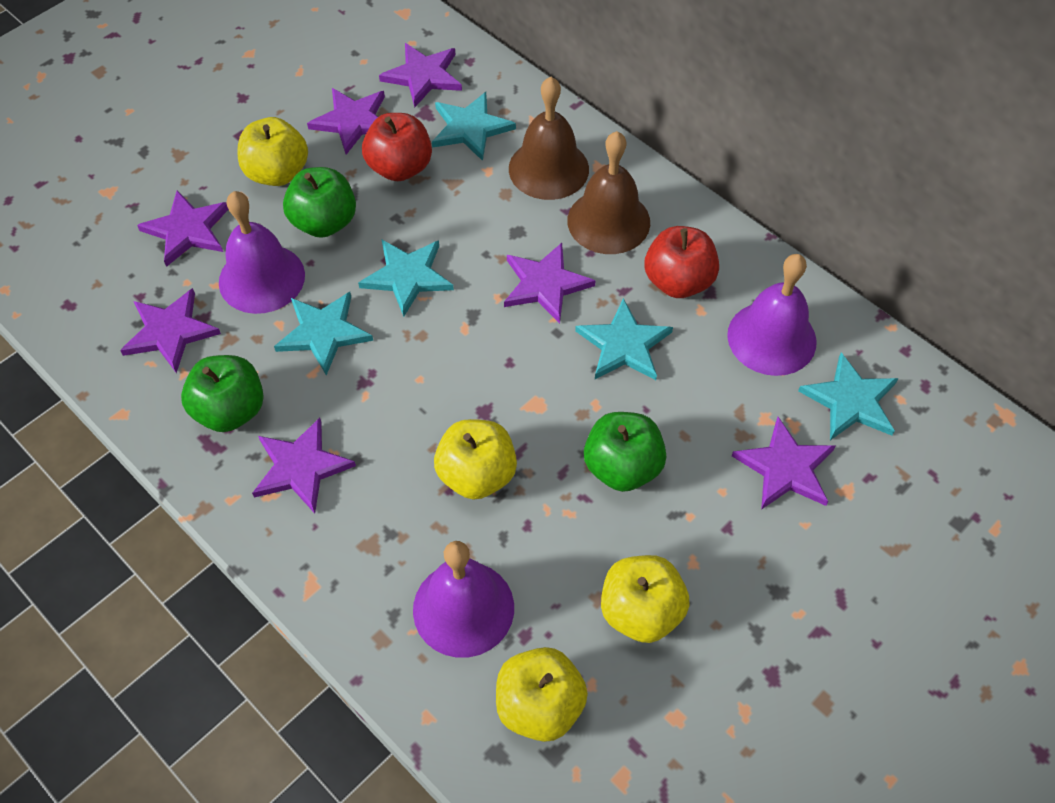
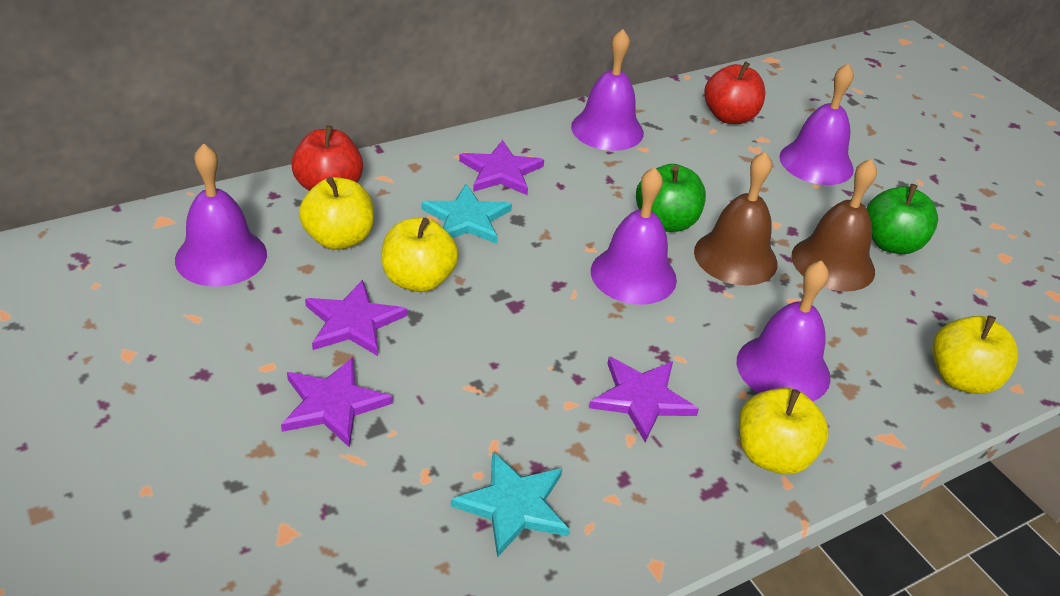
green apple: 3 -> 2
purple bell: 3 -> 5
purple star: 7 -> 4
turquoise star: 5 -> 2

